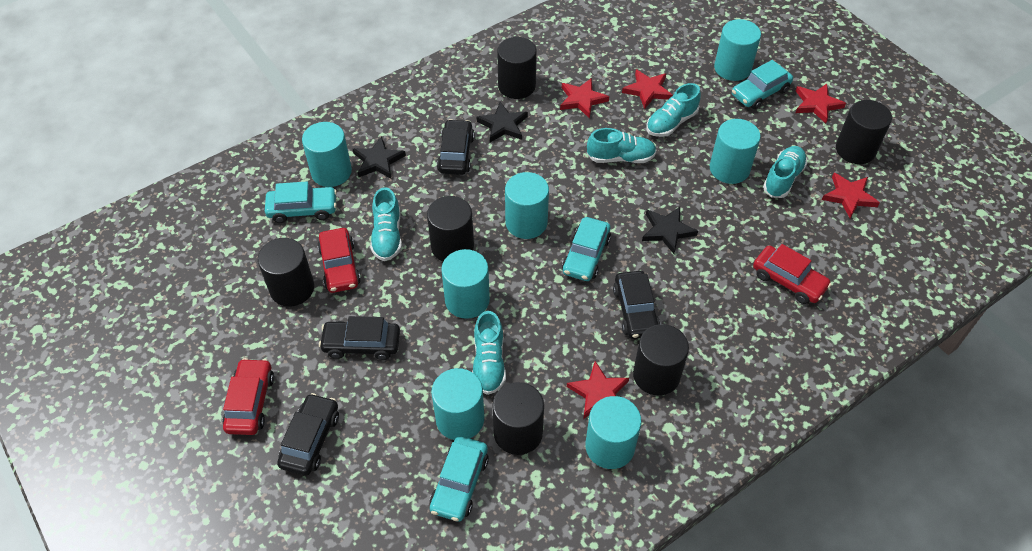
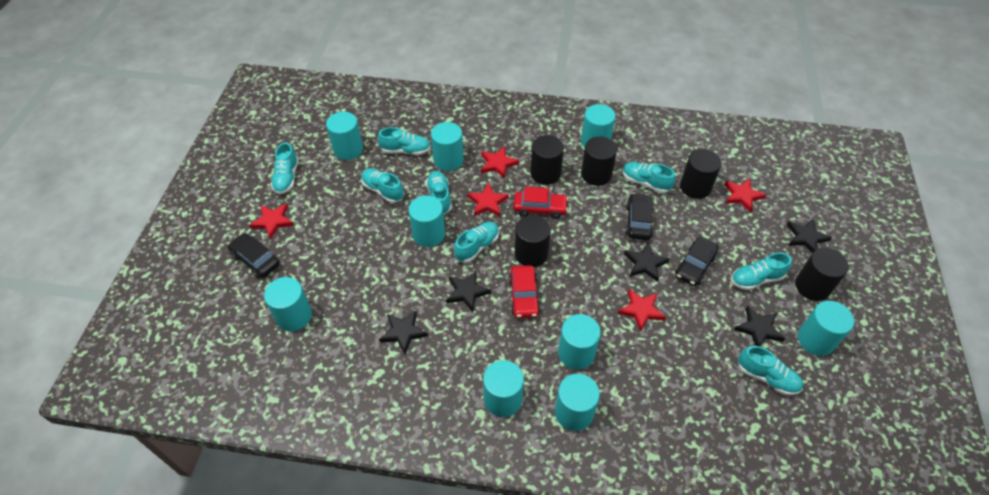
black car: 4 -> 3
black cylinder: 6 -> 5
black star: 3 -> 5
red car: 3 -> 2
turquoise car: 4 -> 0
turquoise cylinder: 7 -> 9
turquoise shoe: 5 -> 8

